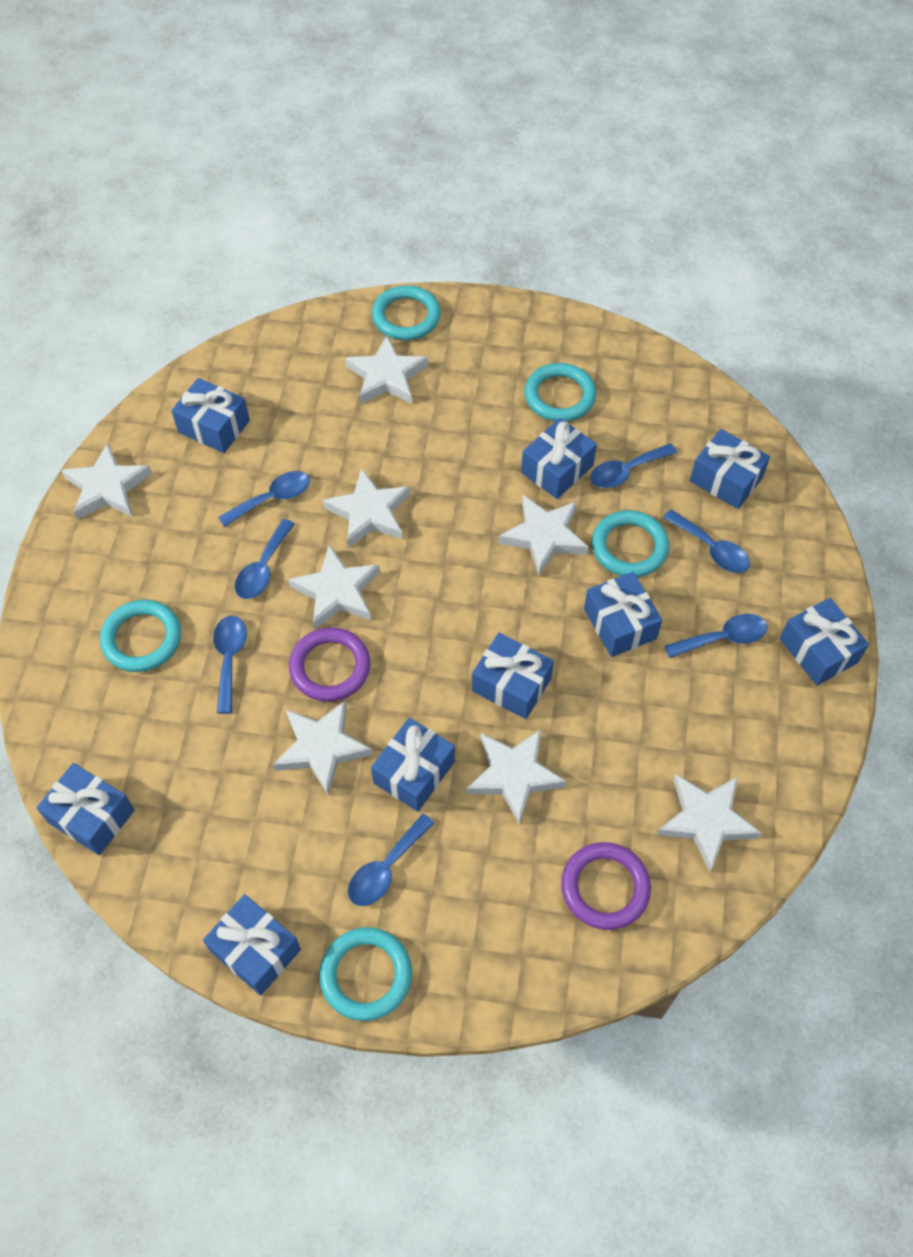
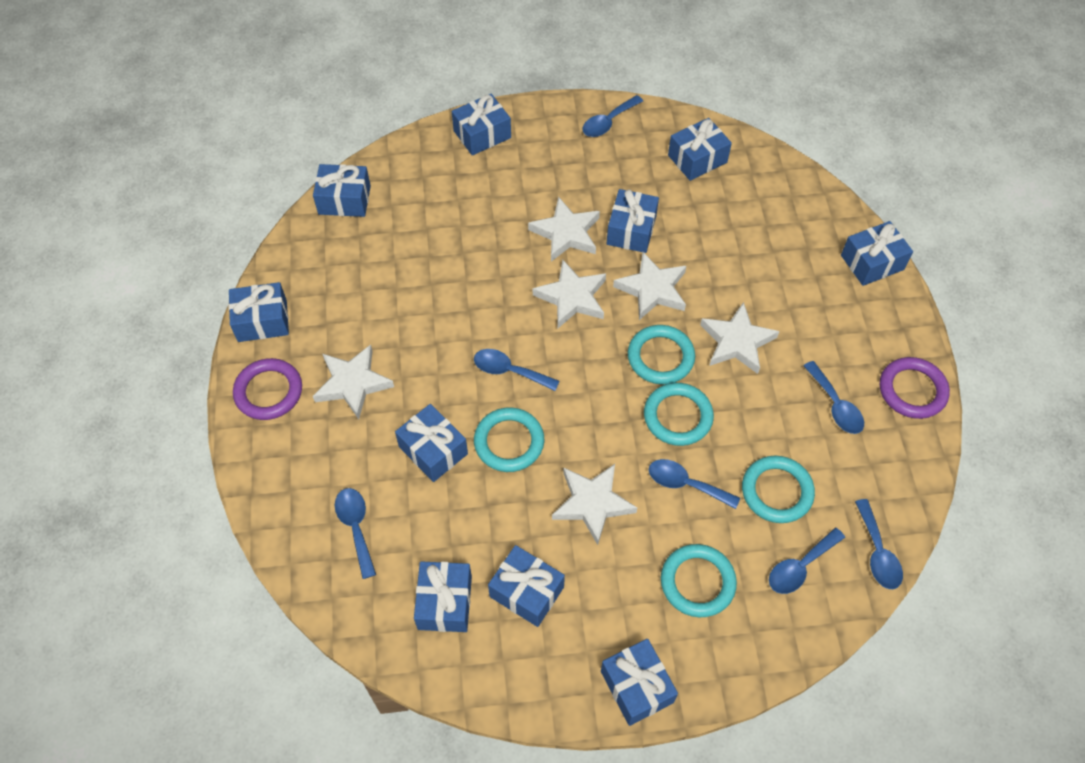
blue gift: 9 -> 10
white star: 8 -> 6

